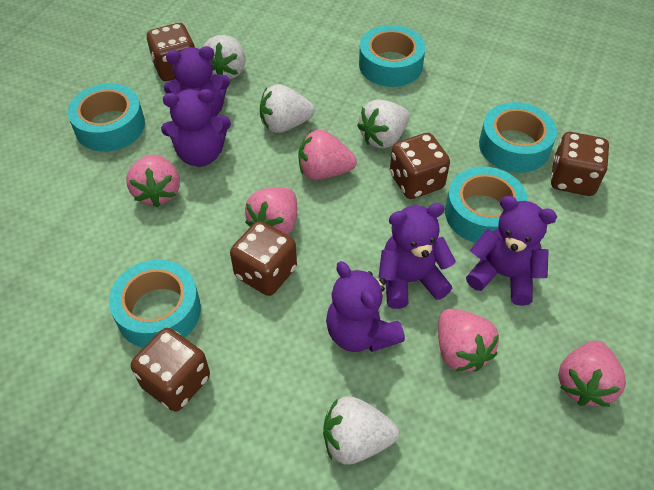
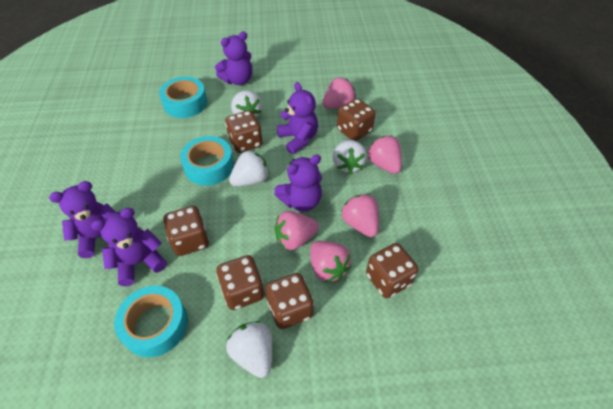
brown dice: 5 -> 6
turquoise tape: 5 -> 3

